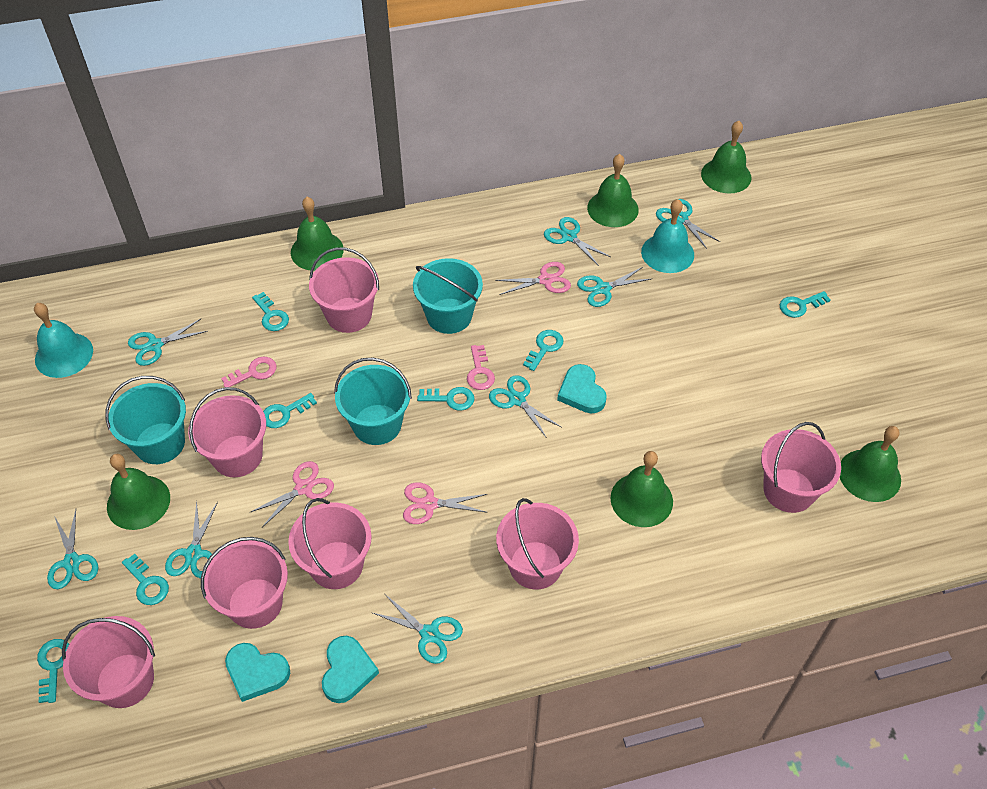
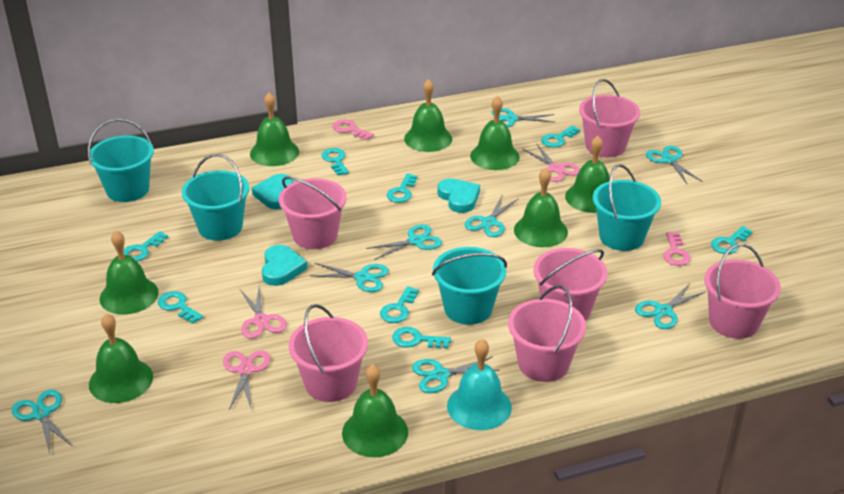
green bell: 6 -> 8
pink bucket: 7 -> 6
turquoise bell: 2 -> 1
turquoise bucket: 3 -> 4
turquoise key: 7 -> 8

